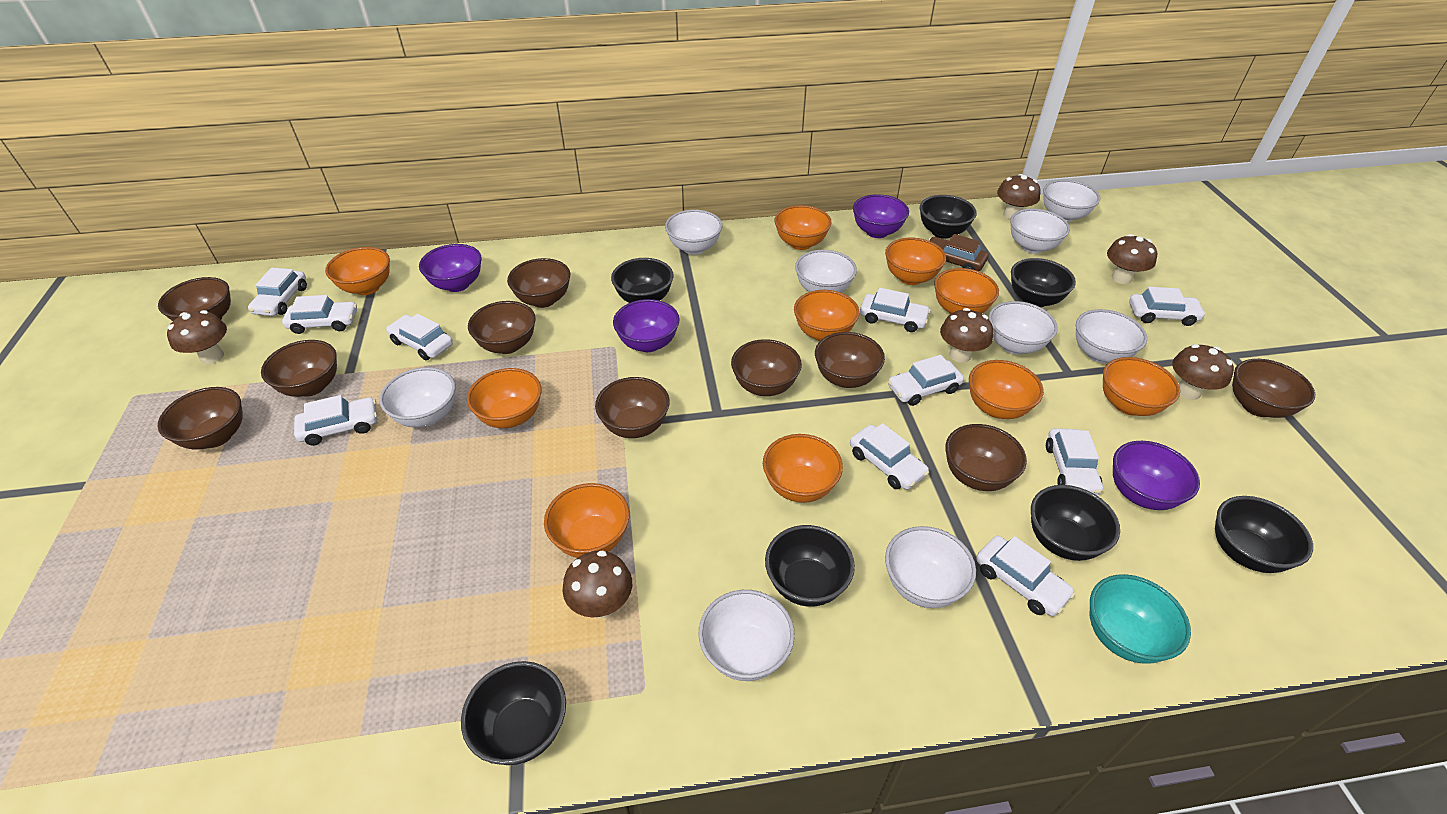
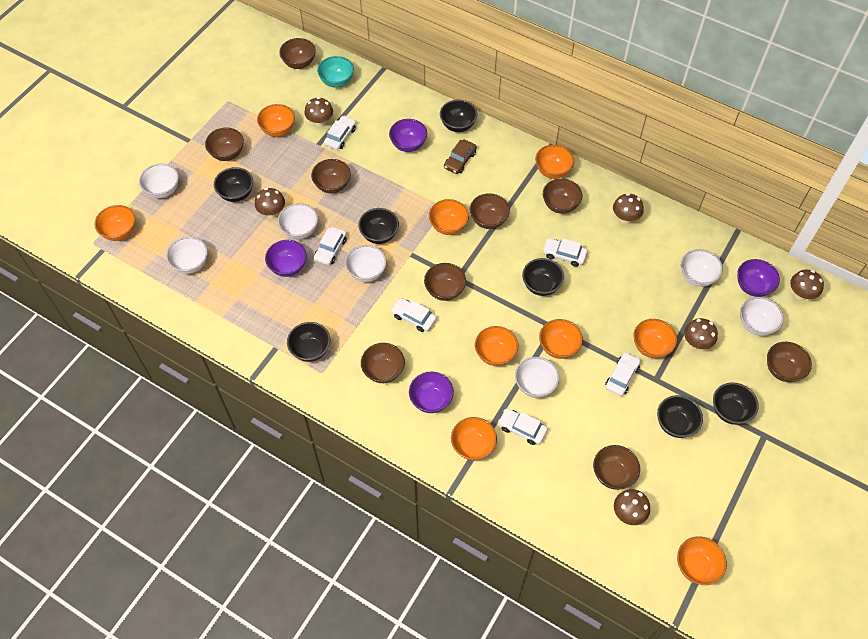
brown bowl: 10 -> 9
orange bowl: 10 -> 9
white bowl: 9 -> 7
white car: 10 -> 6

